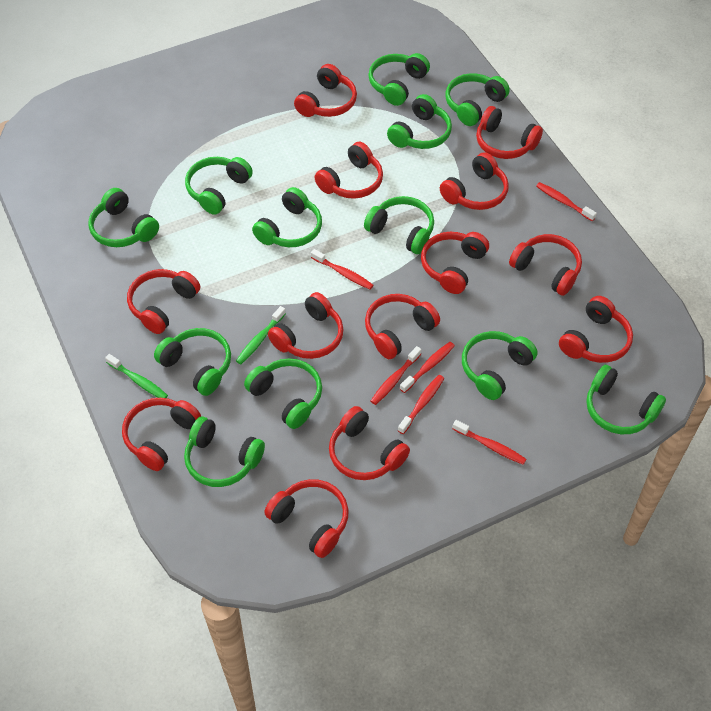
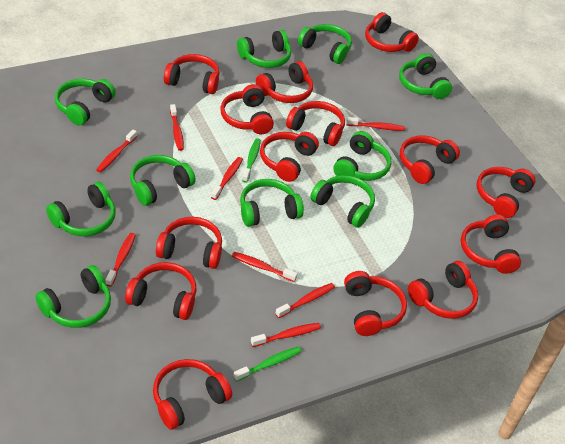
green headphones: 12 -> 10
red headphones: 13 -> 14
red toothbrush: 6 -> 8

